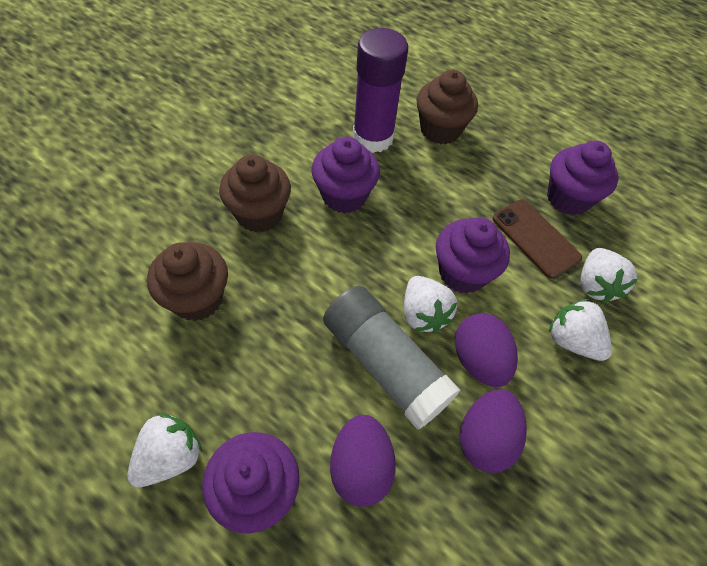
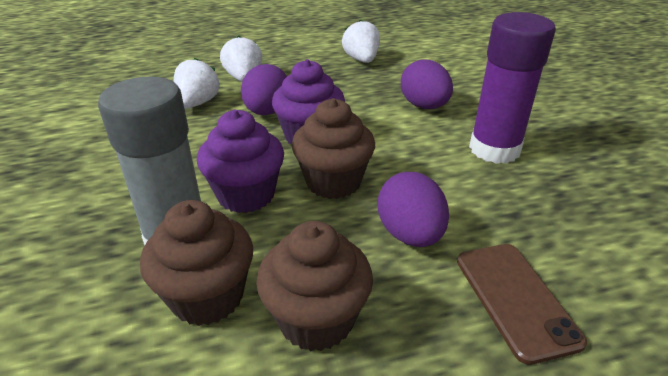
purple cupcake: 4 -> 2
white strawberry: 4 -> 3

